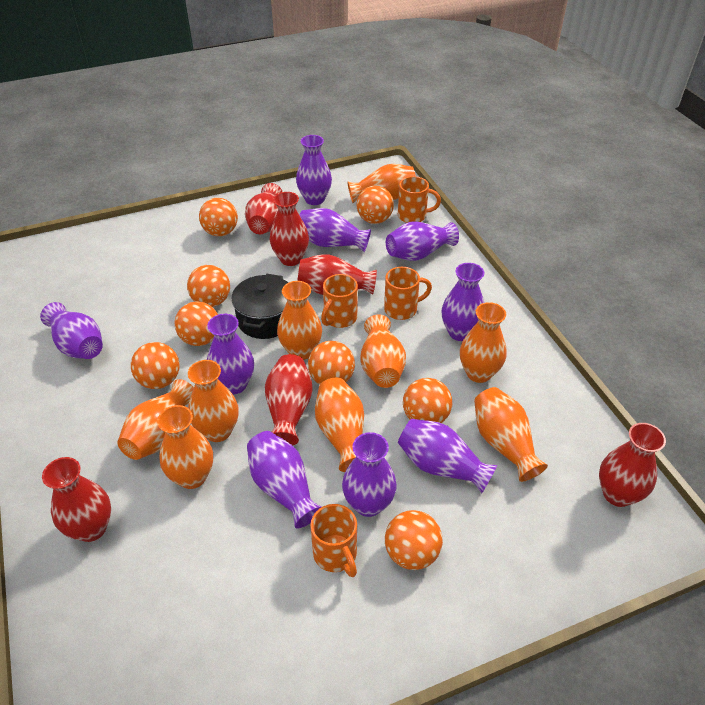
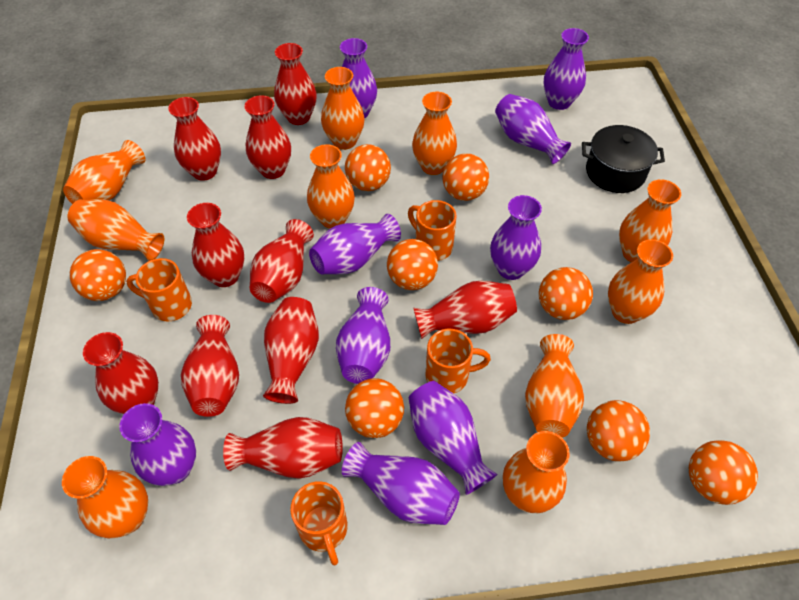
orange vase: 9 -> 10
red vase: 6 -> 10

